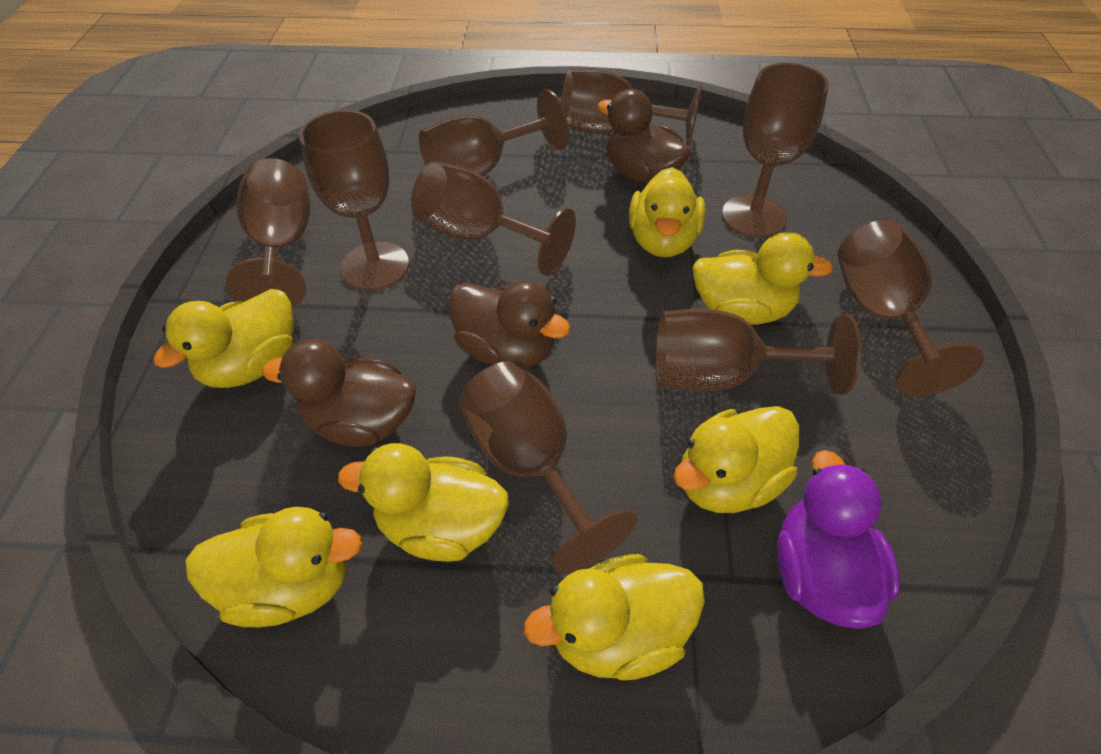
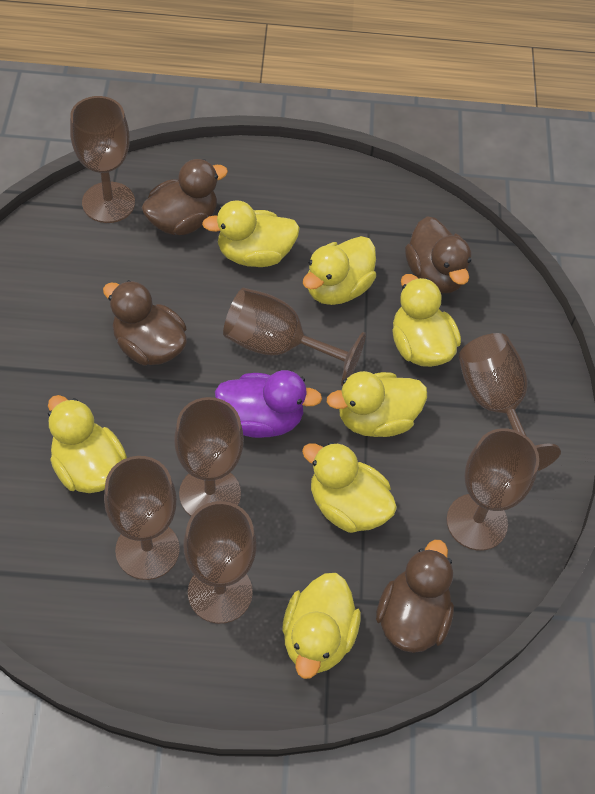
brown duck: 3 -> 4
brown goblet: 9 -> 7

